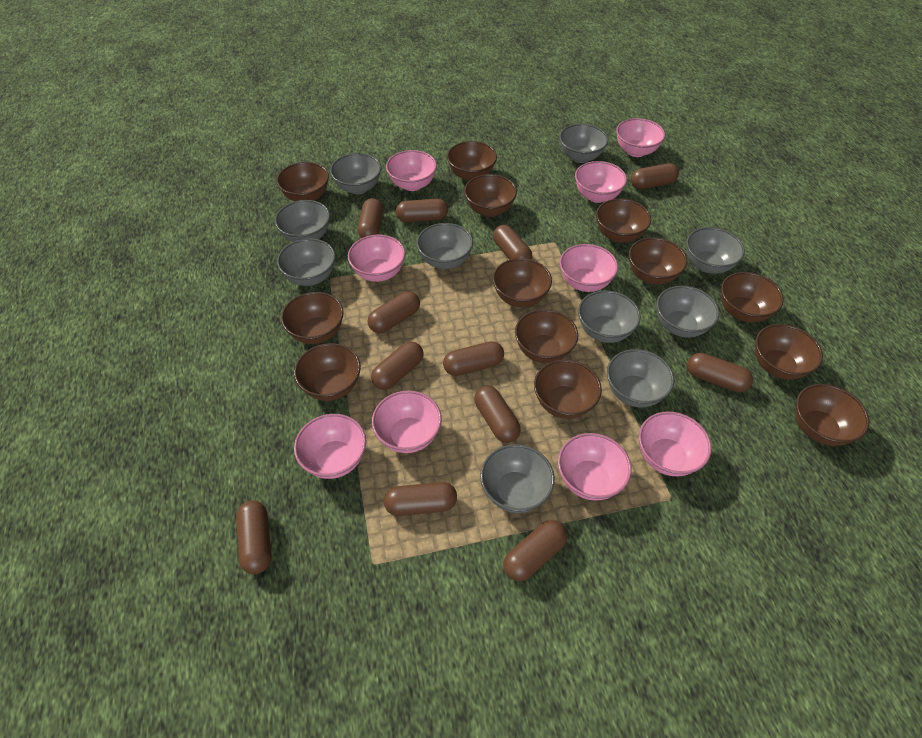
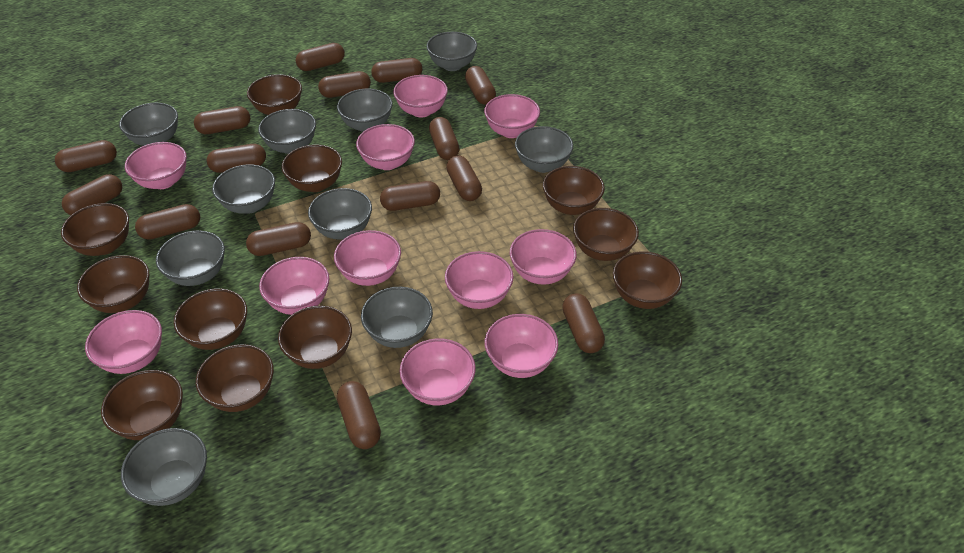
brown bowl: 13 -> 11
brown capsule: 12 -> 15
pink bowl: 9 -> 11

